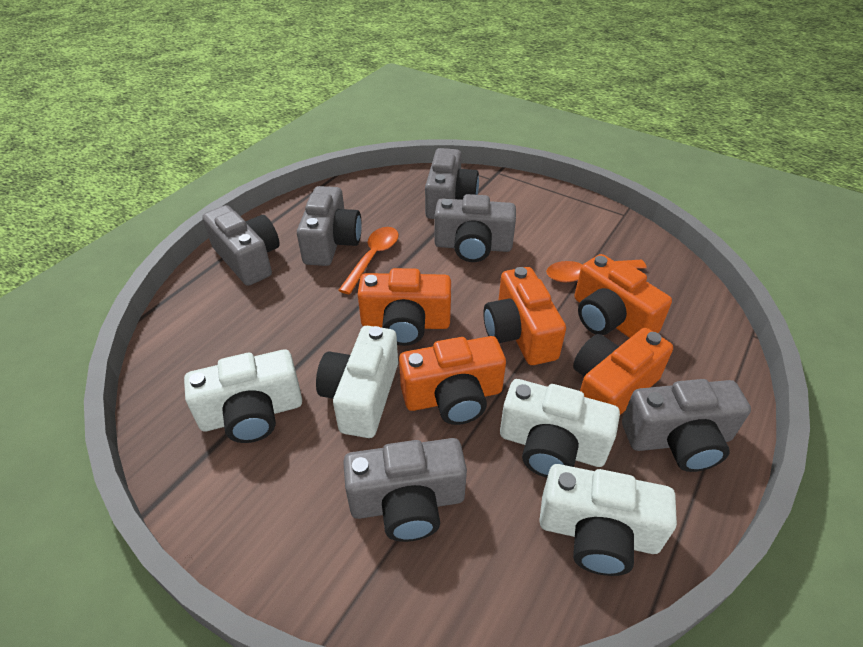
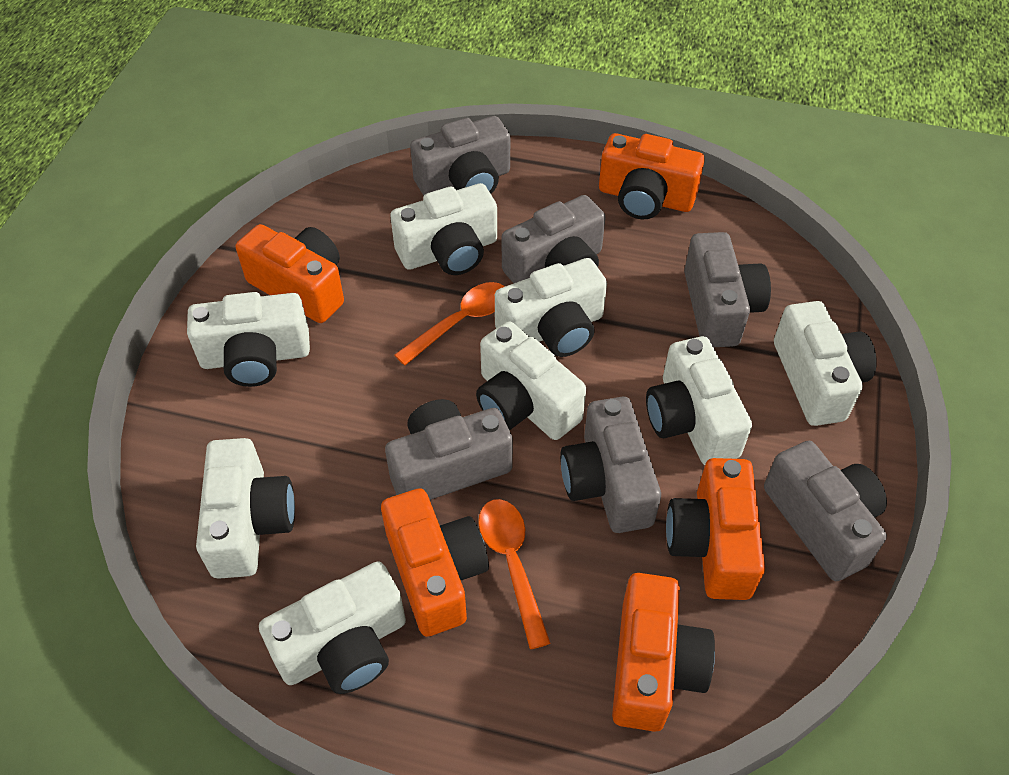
white camera: 4 -> 8

